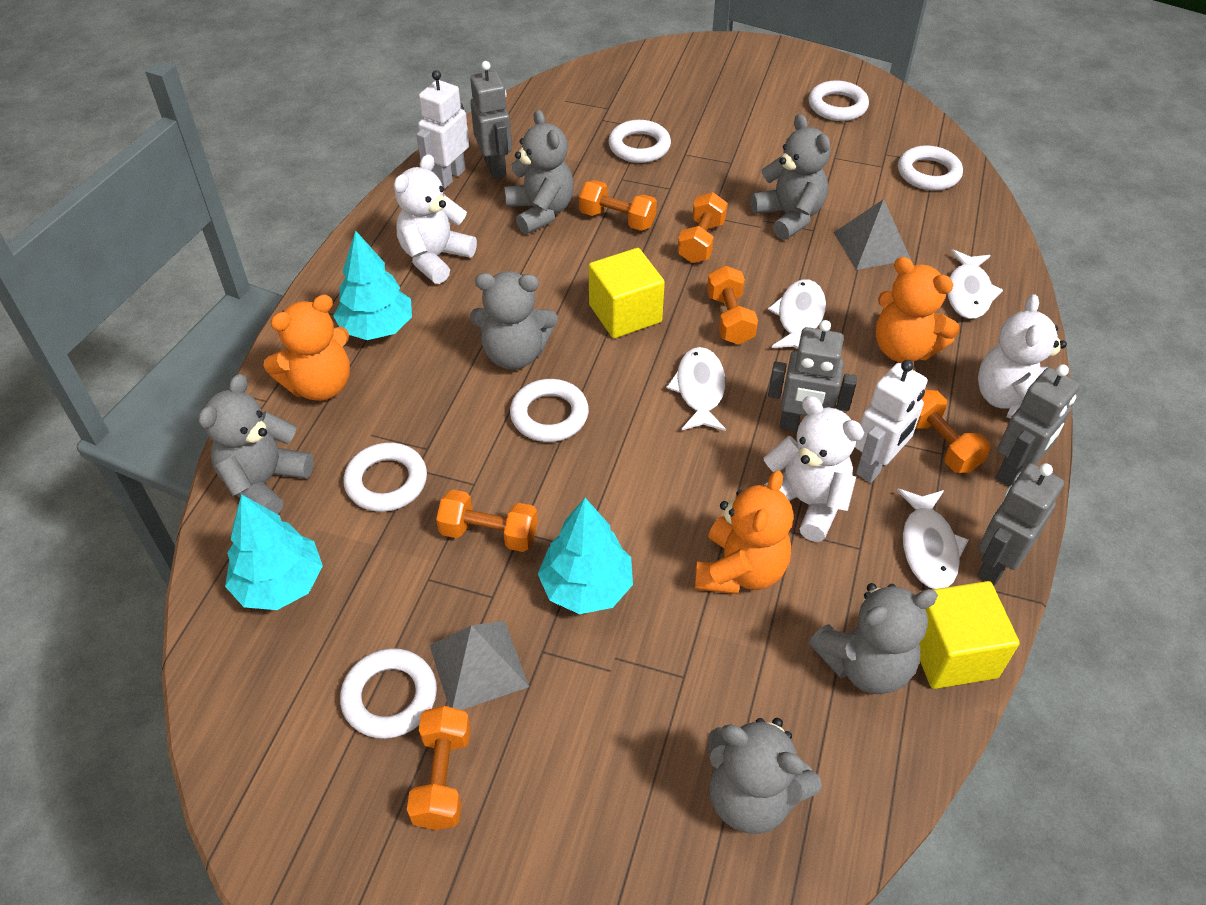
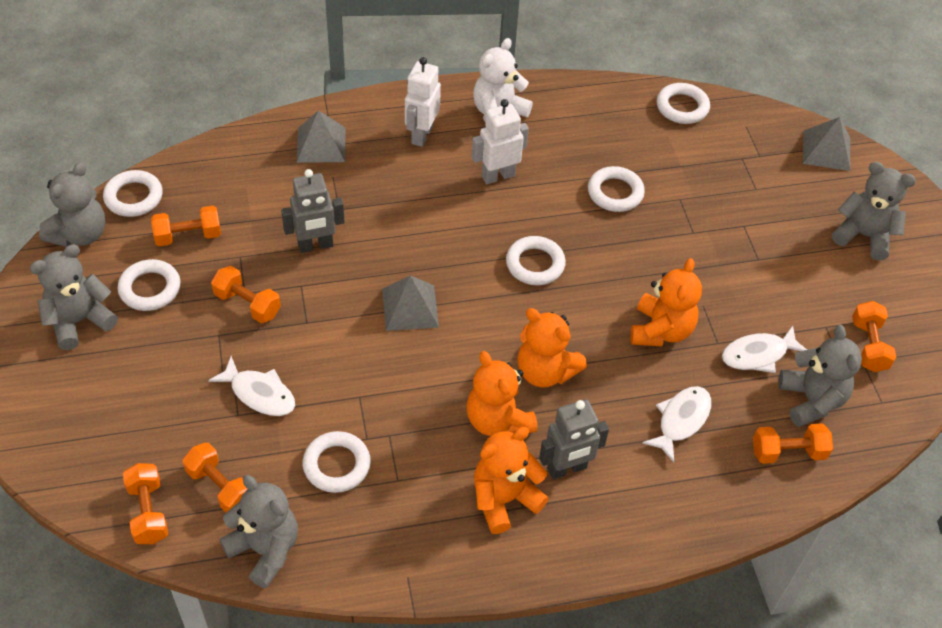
grey pyramid: 2 -> 3
grey robot: 4 -> 2
grey teddy bear: 6 -> 5
orange teddy bear: 3 -> 4
turquoise tree: 3 -> 0
white fish: 4 -> 3
white teddy bear: 3 -> 1
yellow cube: 2 -> 0

